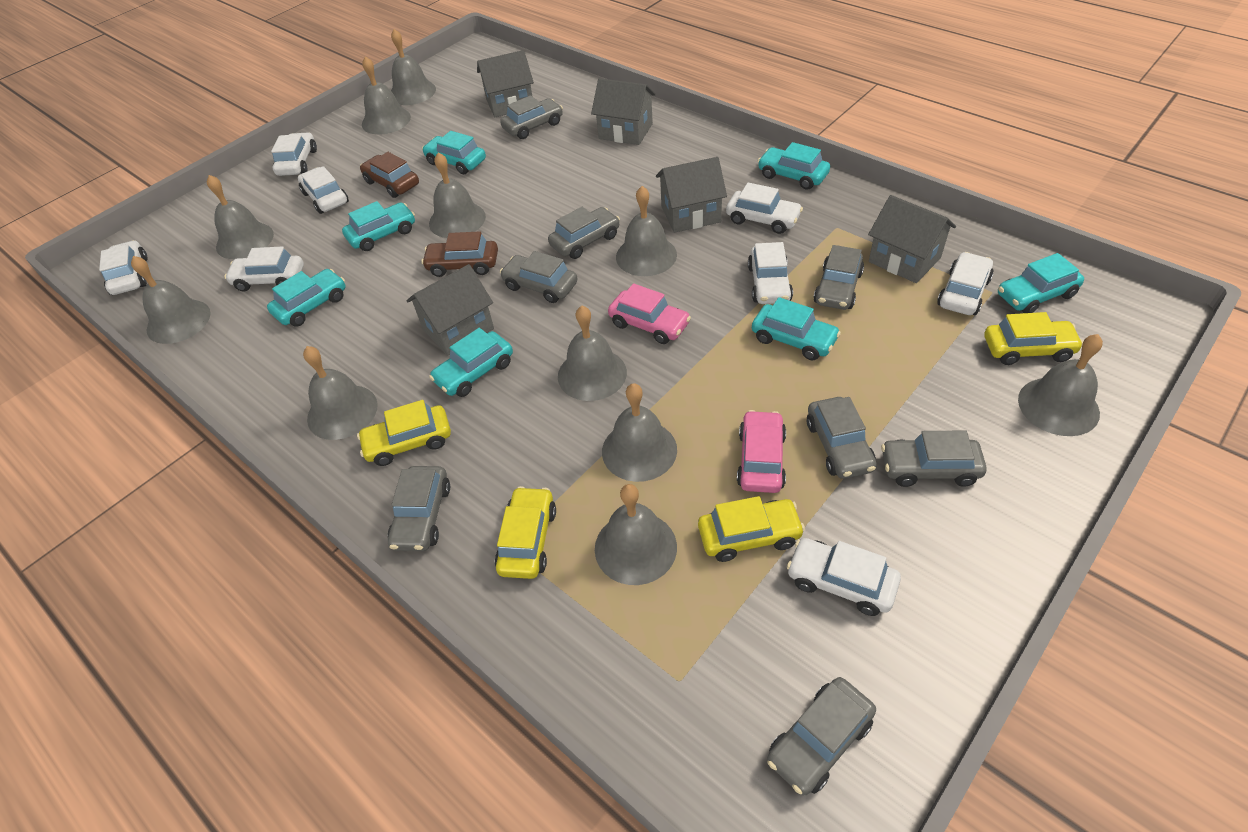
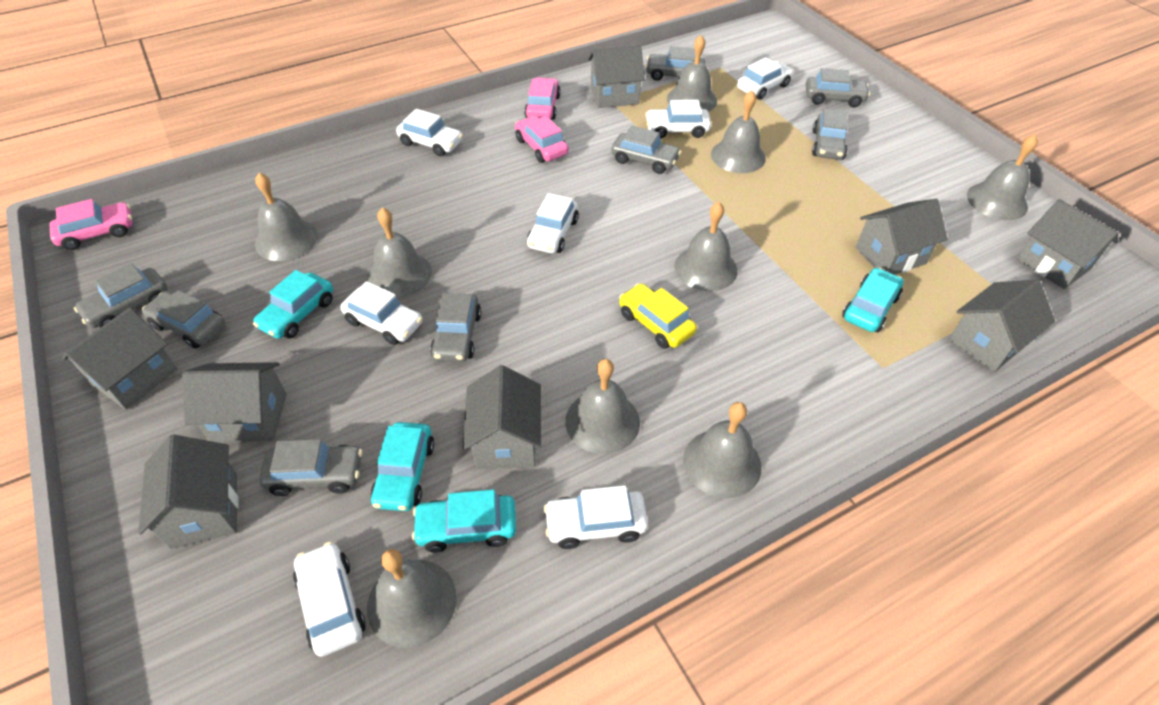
brown car: 2 -> 0
grey bell: 11 -> 9
grey house: 5 -> 8
pink car: 2 -> 3
turquoise car: 7 -> 4
white car: 8 -> 7
yellow car: 4 -> 1

